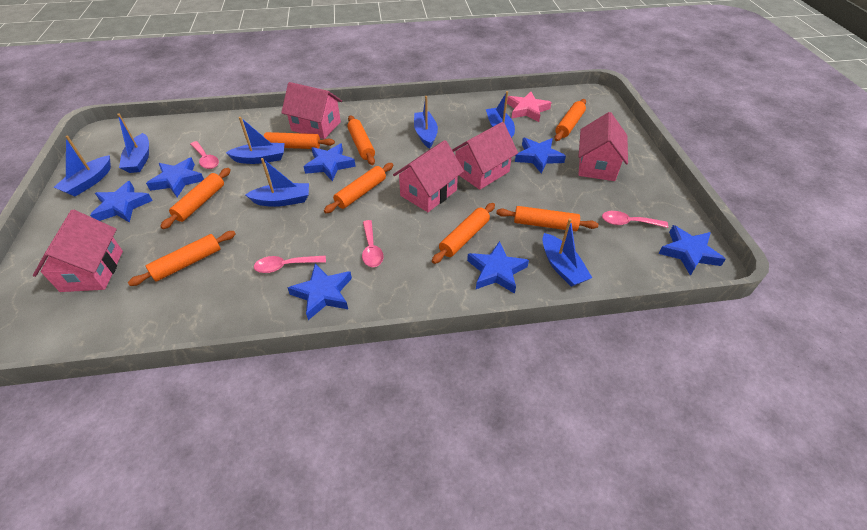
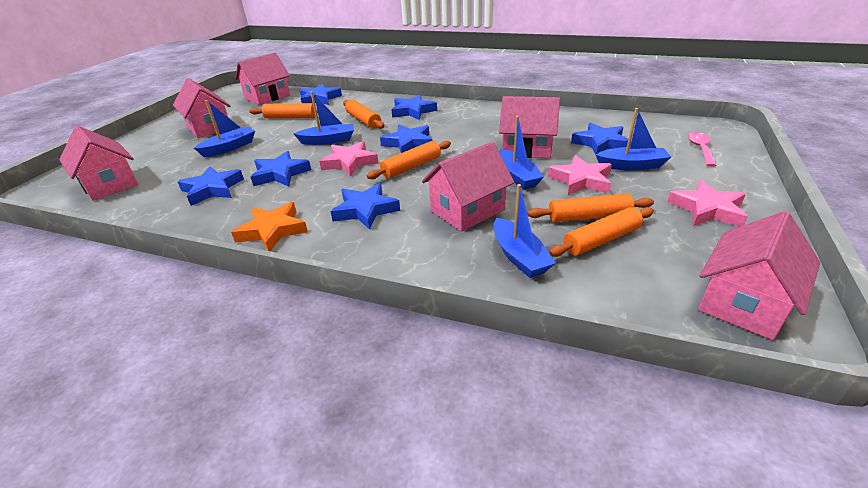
blue boat: 7 -> 5
orange rolling pin: 8 -> 5
orange star: 0 -> 1
pink house: 5 -> 6
pink spoon: 4 -> 1
pink star: 1 -> 3

